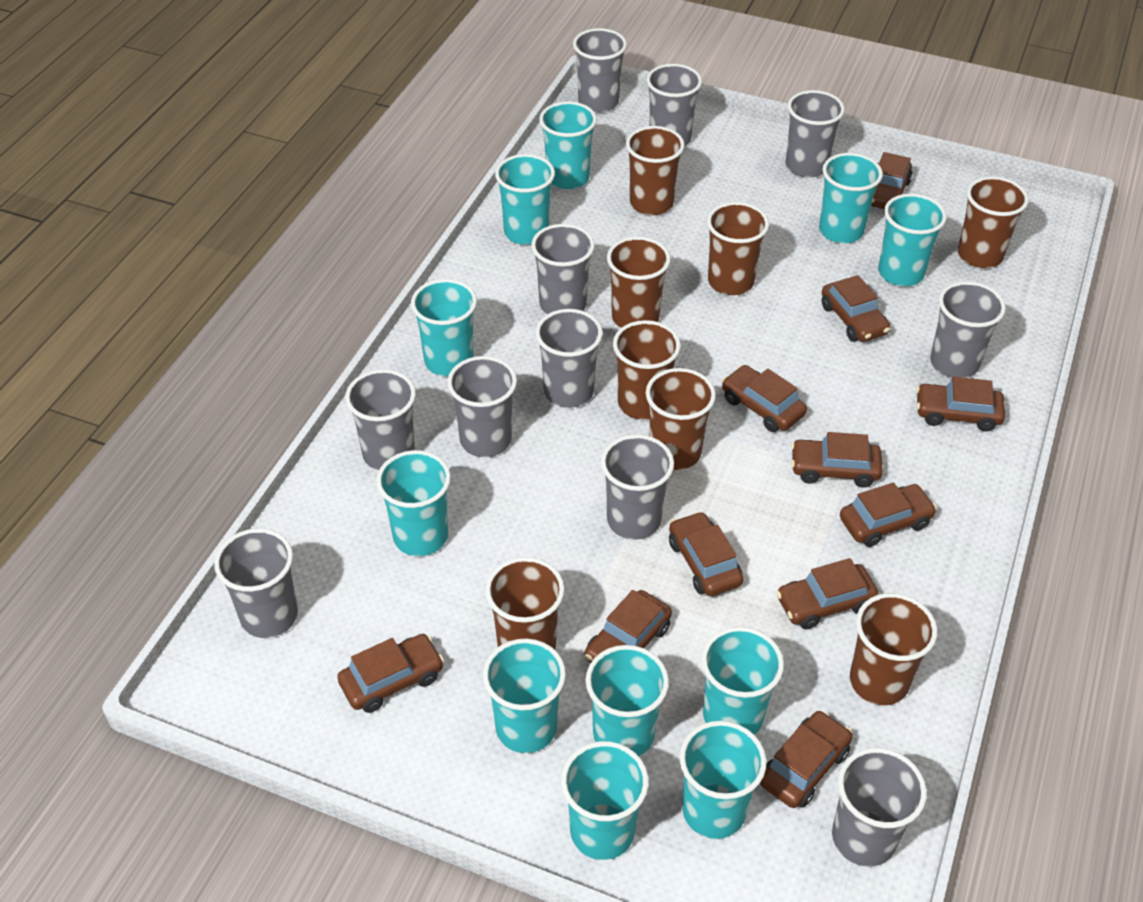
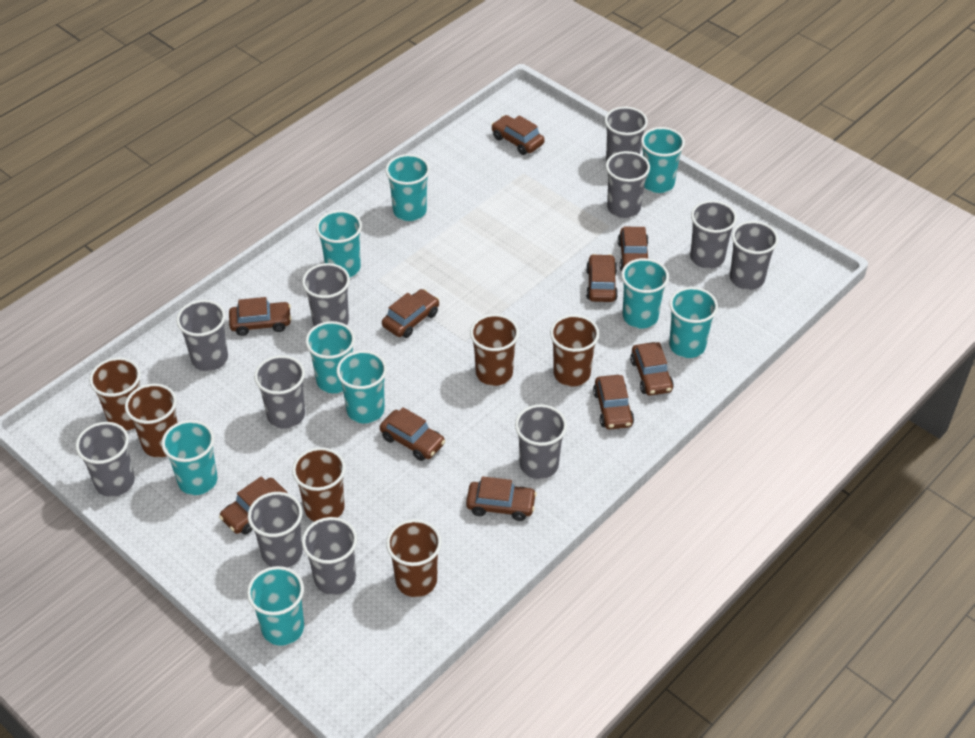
brown car: 11 -> 10
brown cup: 8 -> 6
turquoise cup: 11 -> 9

